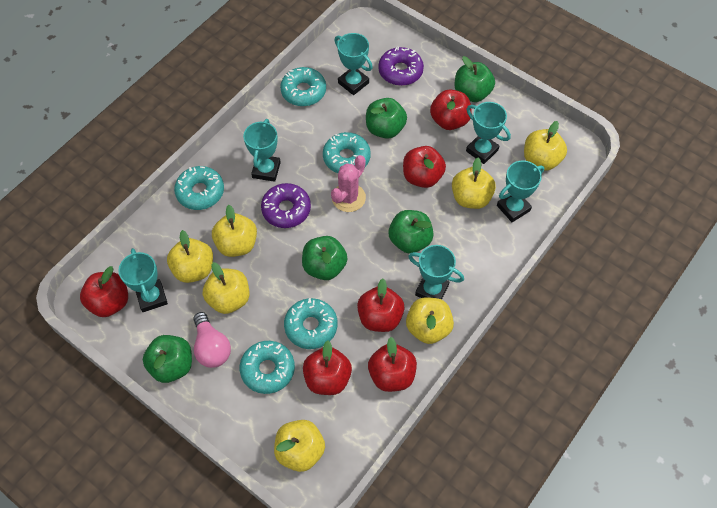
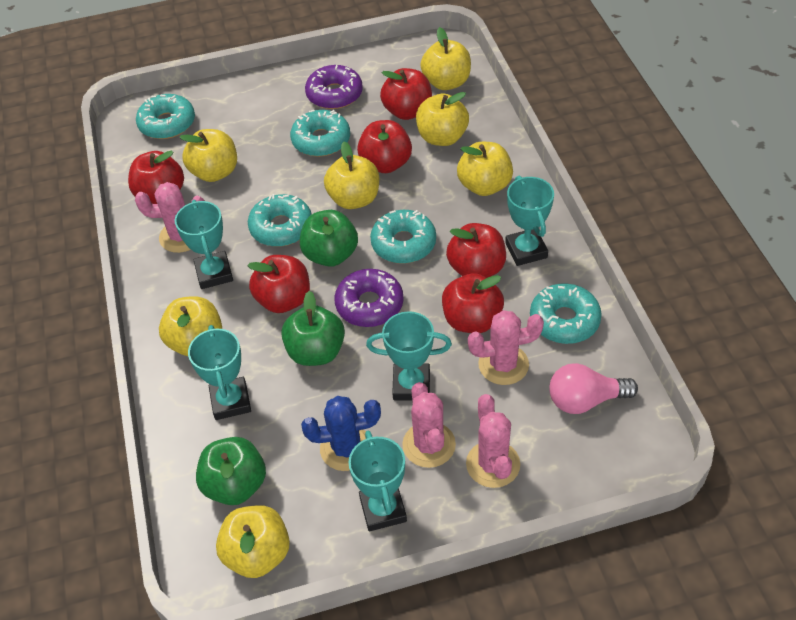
blue cactus: 0 -> 1
green apple: 5 -> 3
pink cactus: 1 -> 4
turquoise trophy: 6 -> 5

